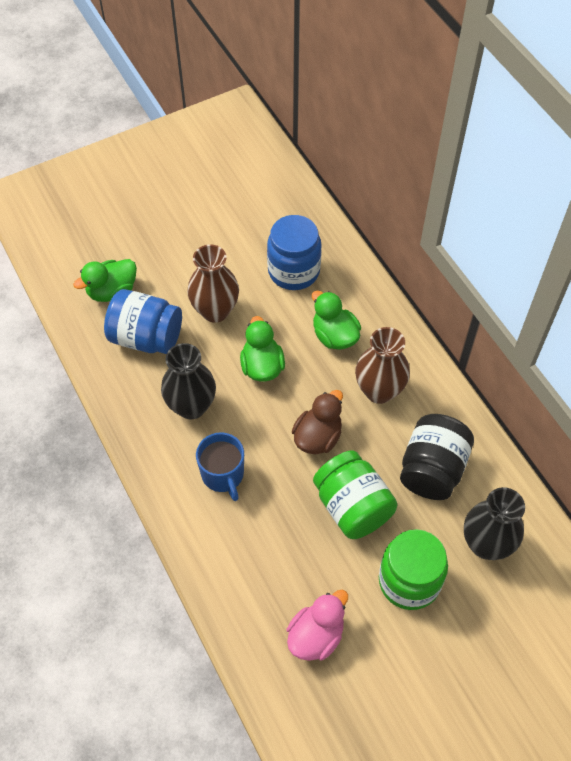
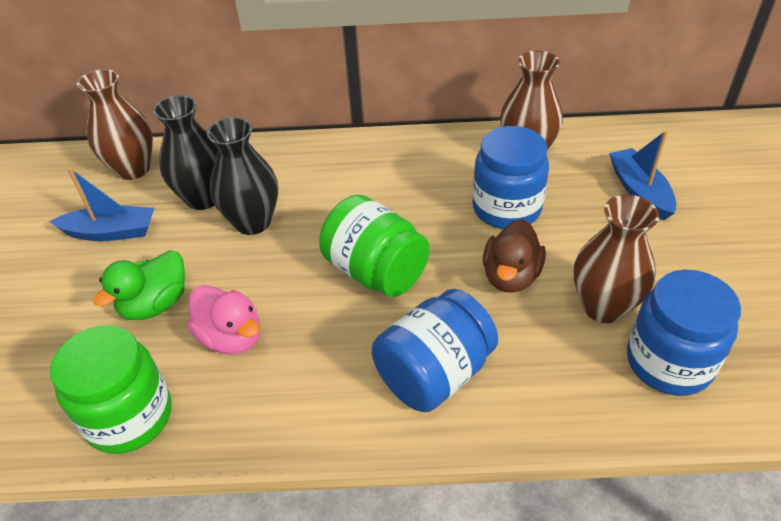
black jar: 1 -> 0
blue boat: 0 -> 2
blue jar: 2 -> 3
blue mug: 1 -> 0
brown vase: 2 -> 3
green duck: 3 -> 1

